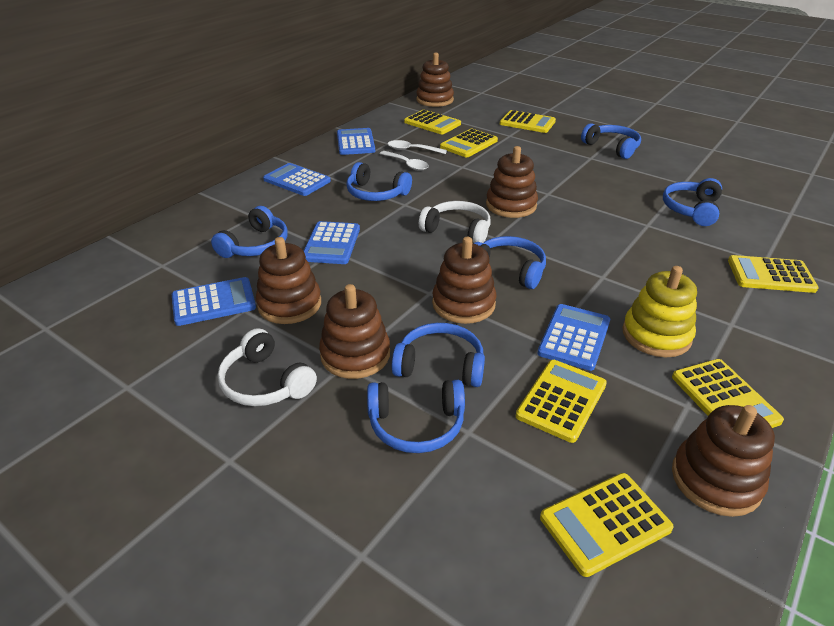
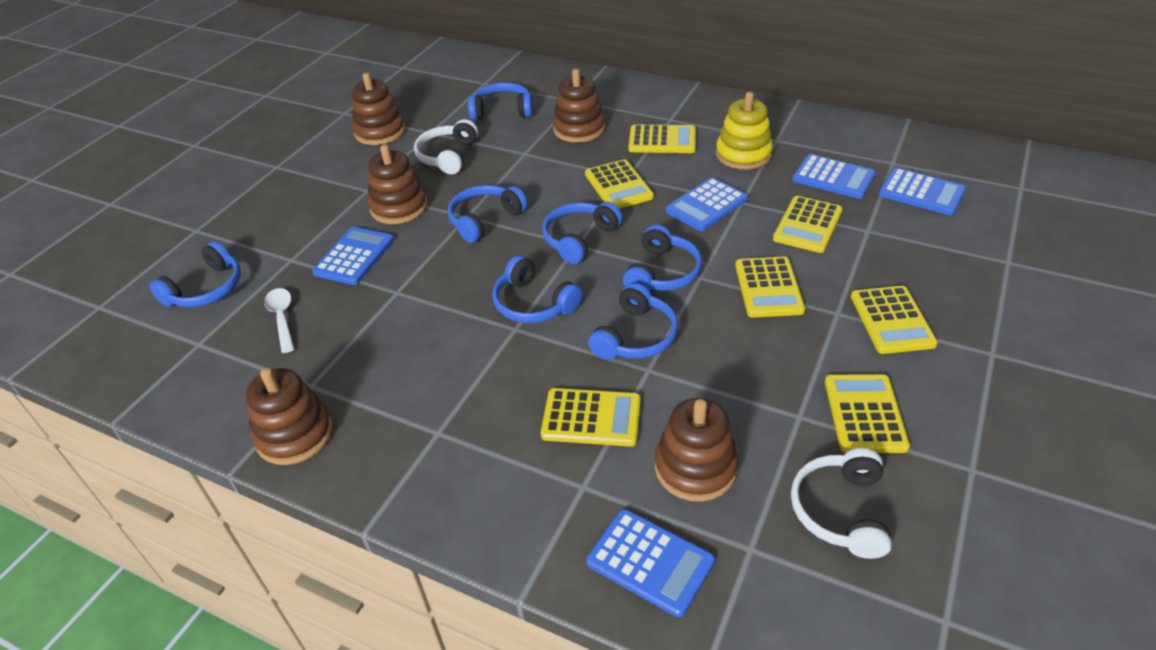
brown stacking toy: 6 -> 5
white spoon: 2 -> 1

